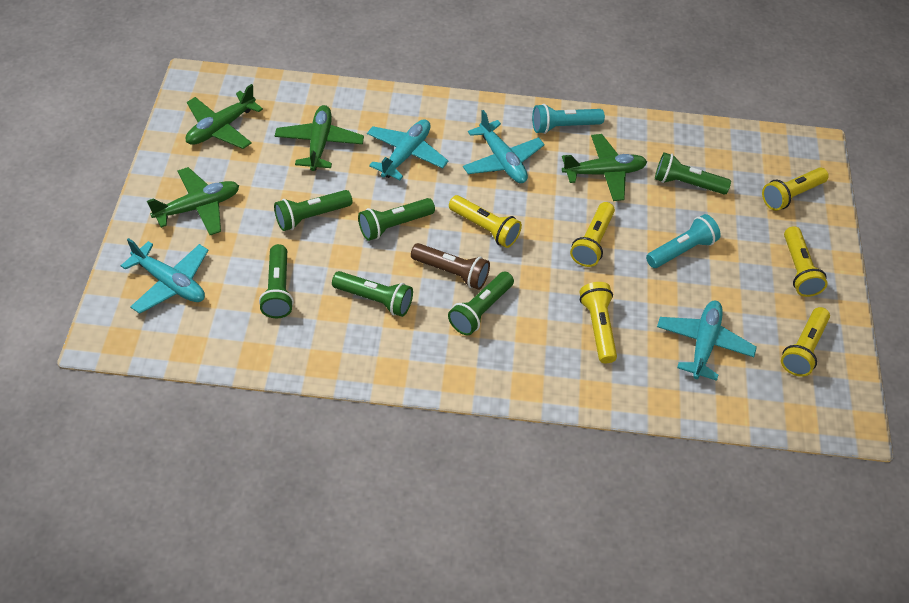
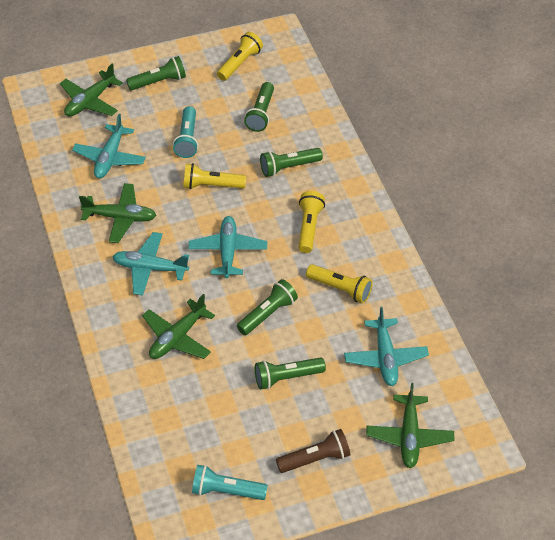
green flashlight: 6 -> 5
yellow flashlight: 6 -> 4

